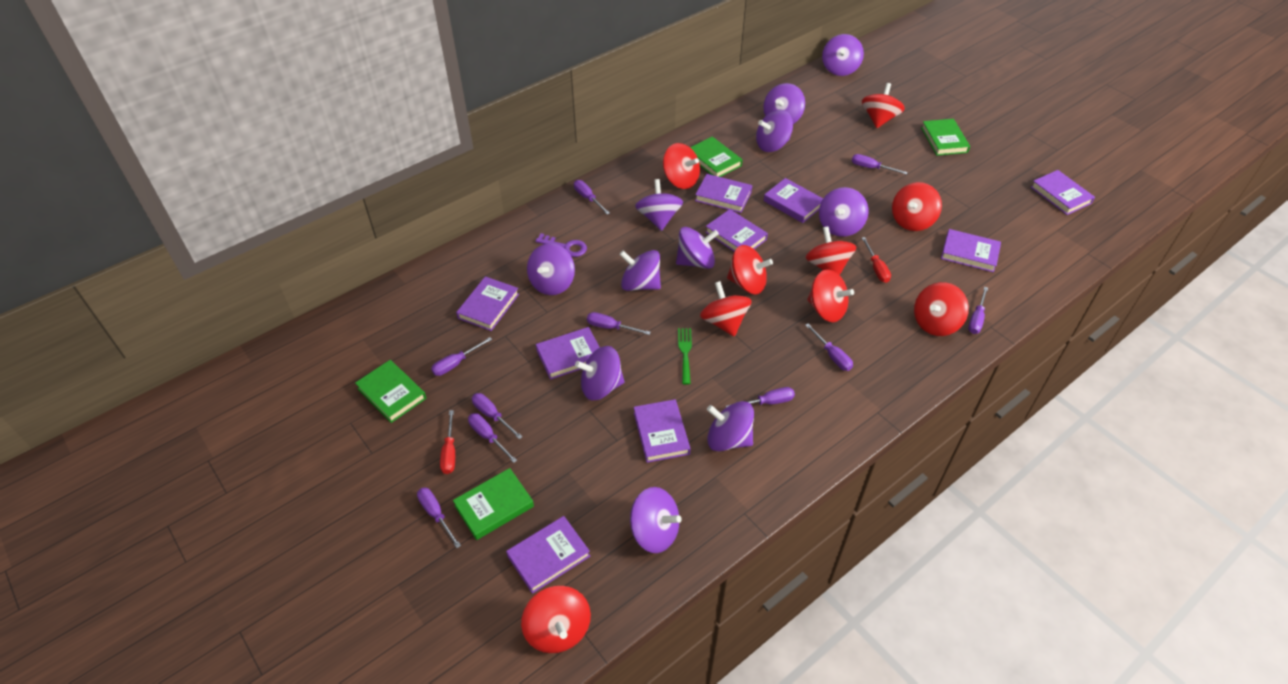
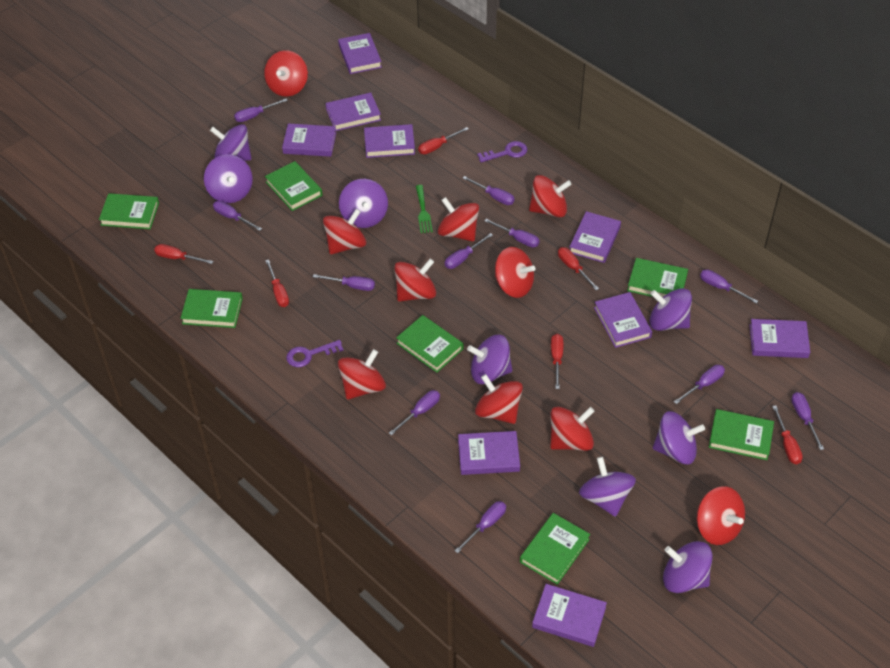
green book: 4 -> 7
purple key: 1 -> 2
purple screwdriver: 10 -> 11
purple spinning top: 11 -> 8
red screwdriver: 2 -> 6
red spinning top: 9 -> 10

